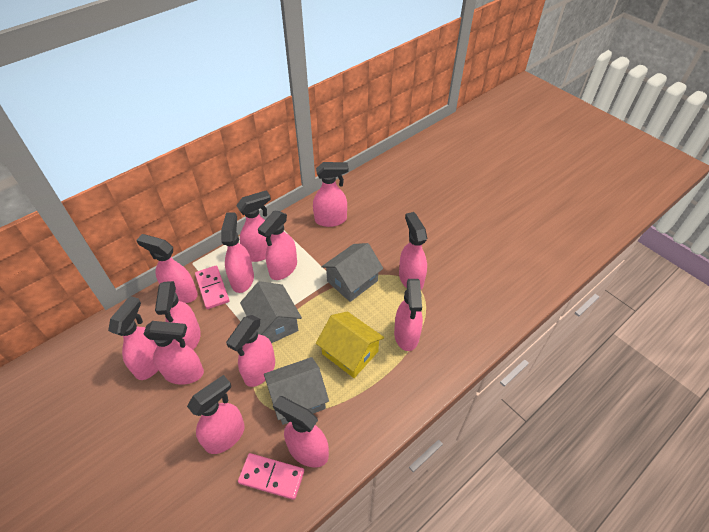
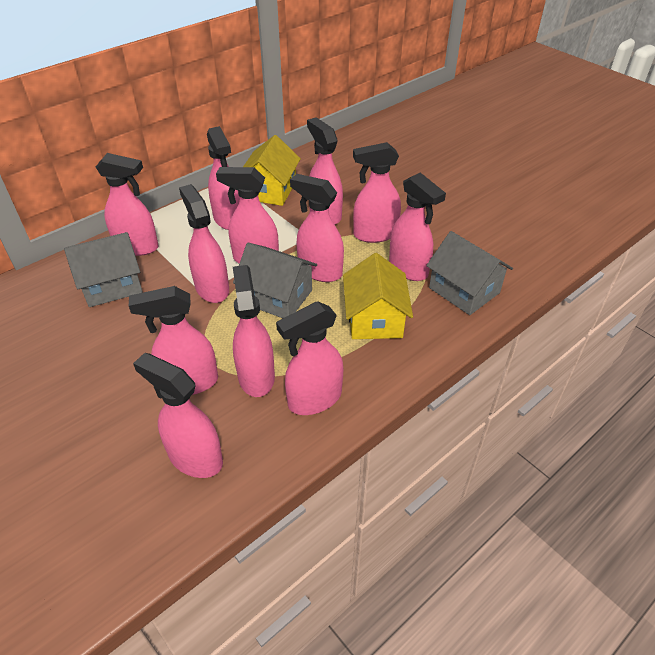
pink domino: 2 -> 0
pink spray bottle: 13 -> 12
yellow house: 1 -> 2

